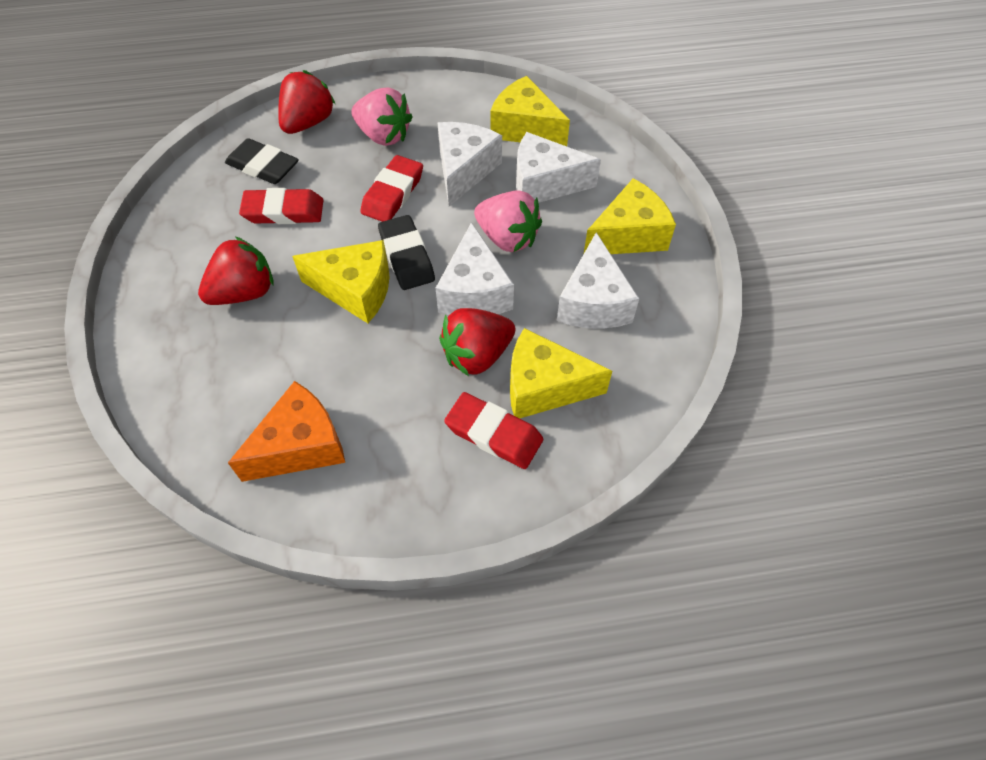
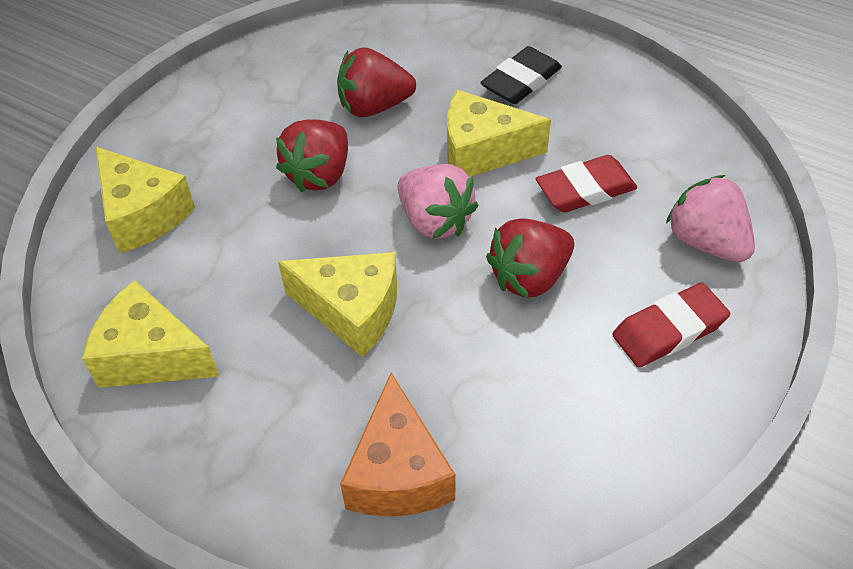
black eraser: 2 -> 1
red eraser: 3 -> 2
white cheese: 4 -> 0

